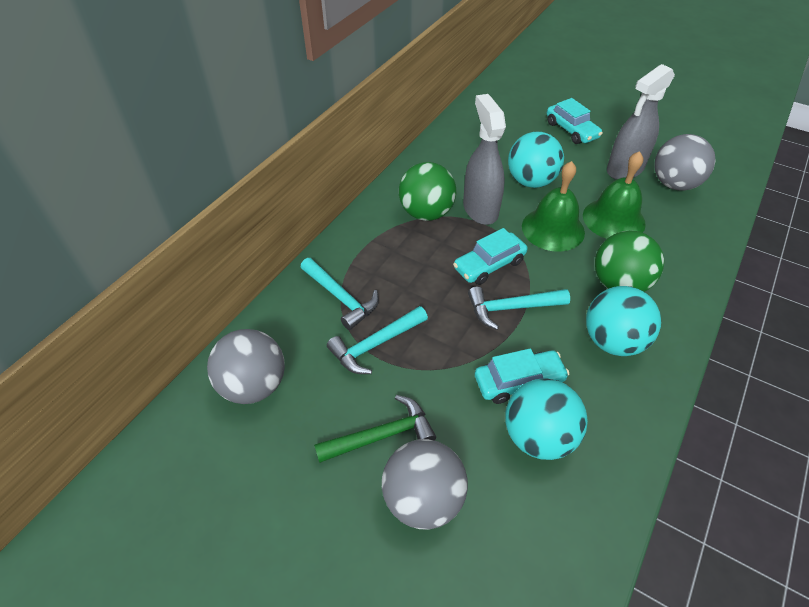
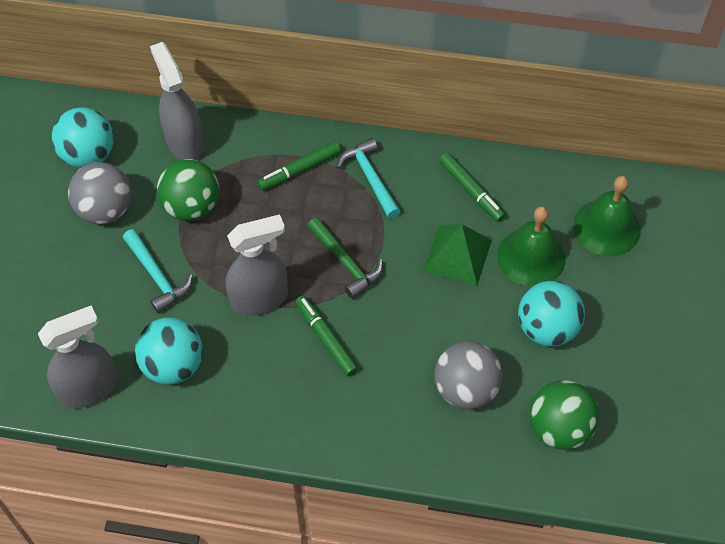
green marker: 0 -> 3
green pyramid: 0 -> 1
grey ball: 3 -> 2
grey spray bottle: 2 -> 3
turquoise car: 3 -> 0
turquoise hammer: 3 -> 2

